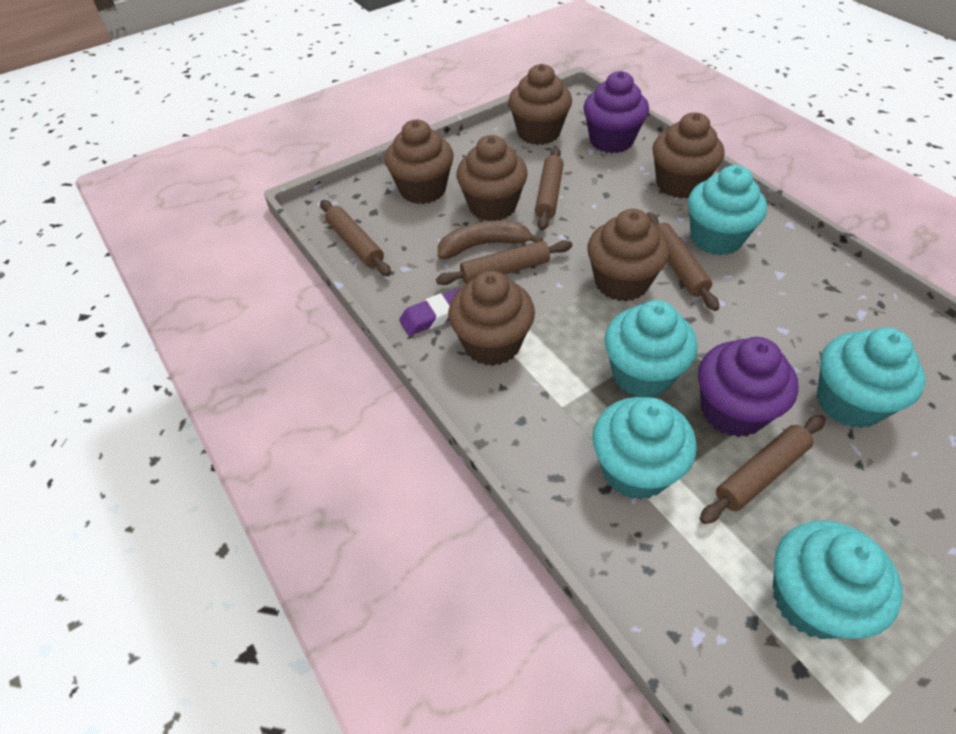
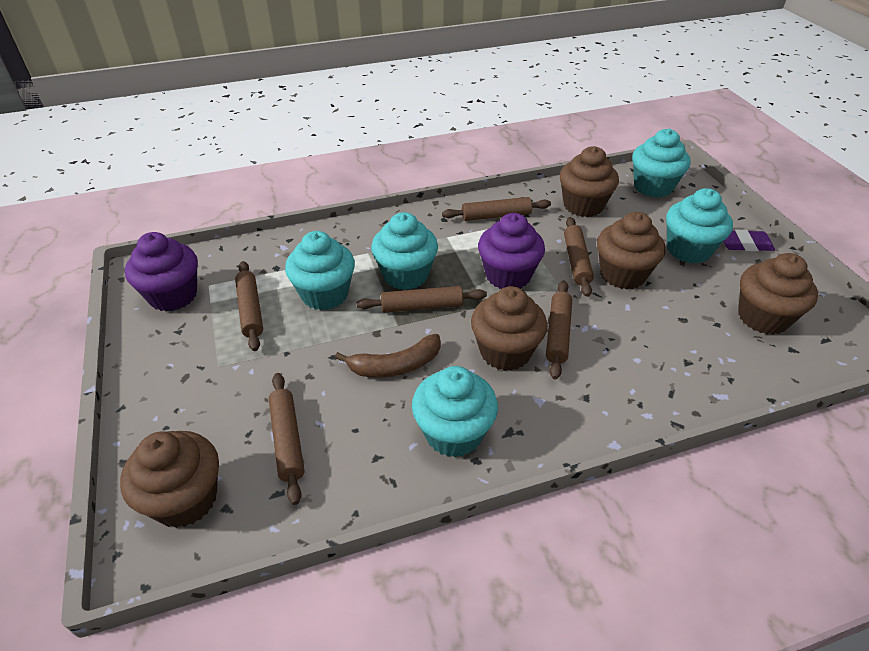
brown cupcake: 6 -> 5
brown rolling pin: 5 -> 6

